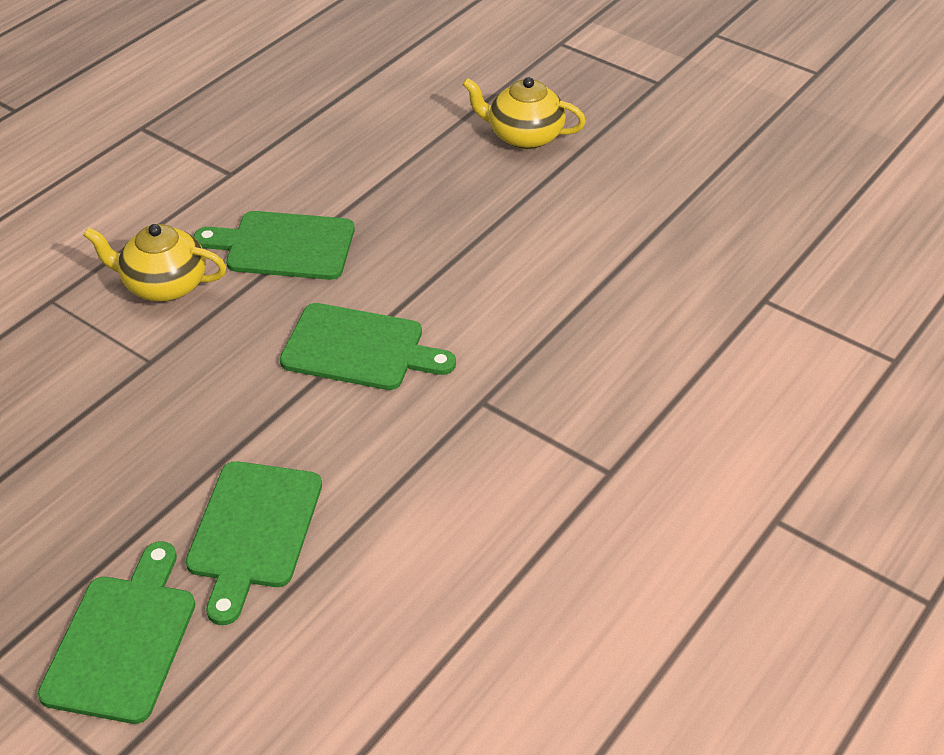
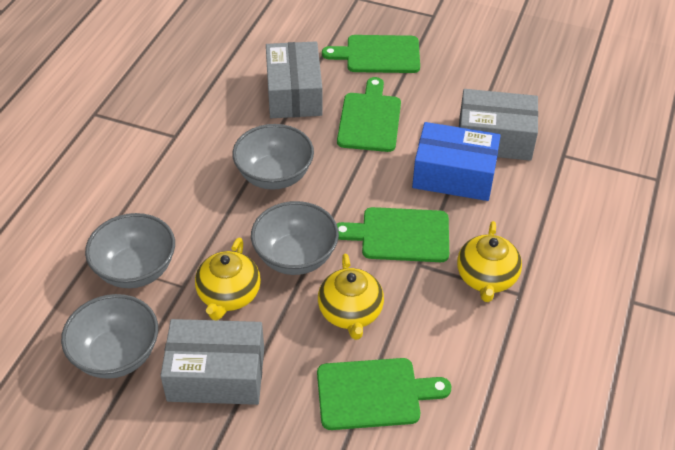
blue box: 0 -> 1
grey bowl: 0 -> 4
grey box: 0 -> 3
yellow teapot: 2 -> 3

